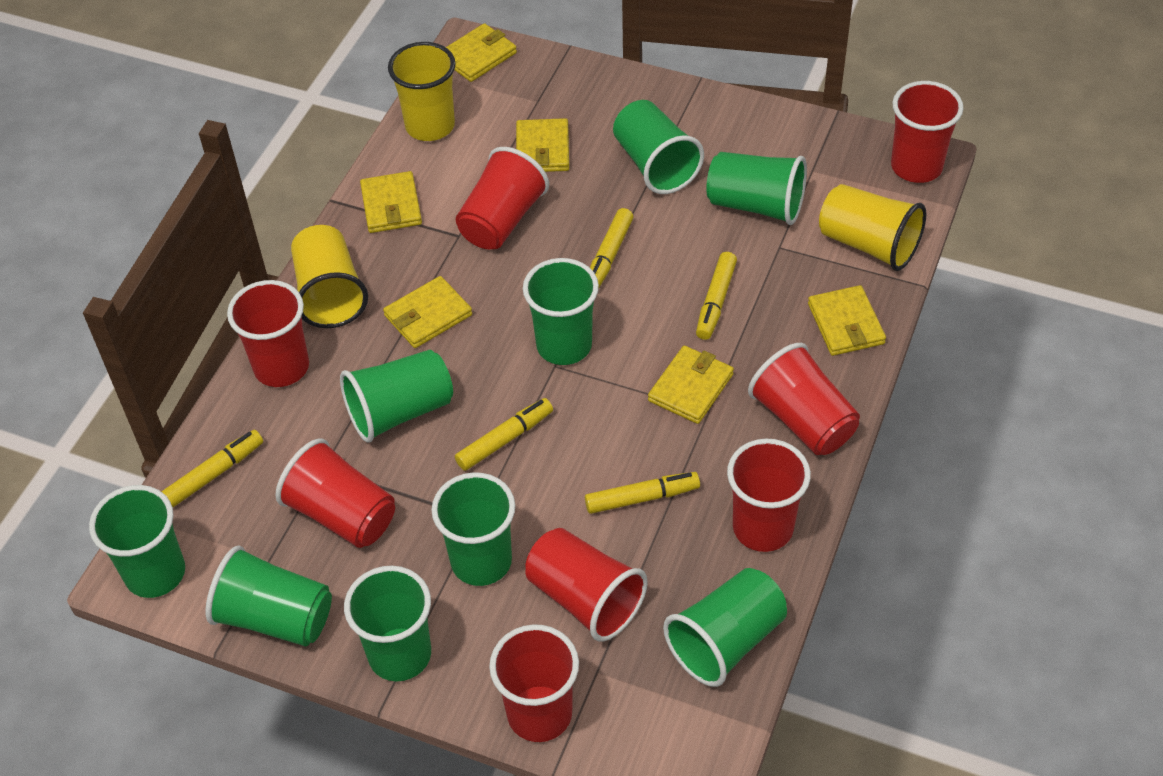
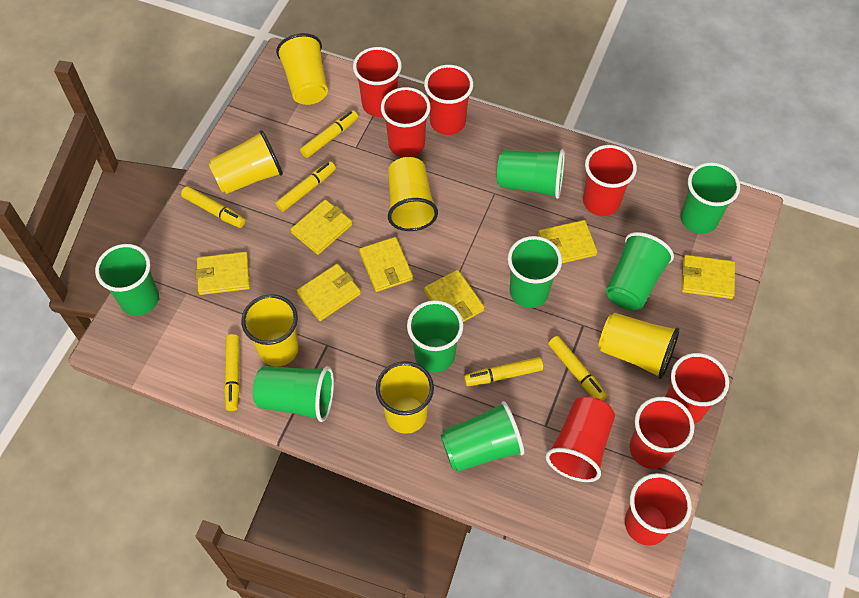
green cup: 9 -> 8
yellow cup: 3 -> 6
yellow marker: 5 -> 6
yellow wallet: 6 -> 7

